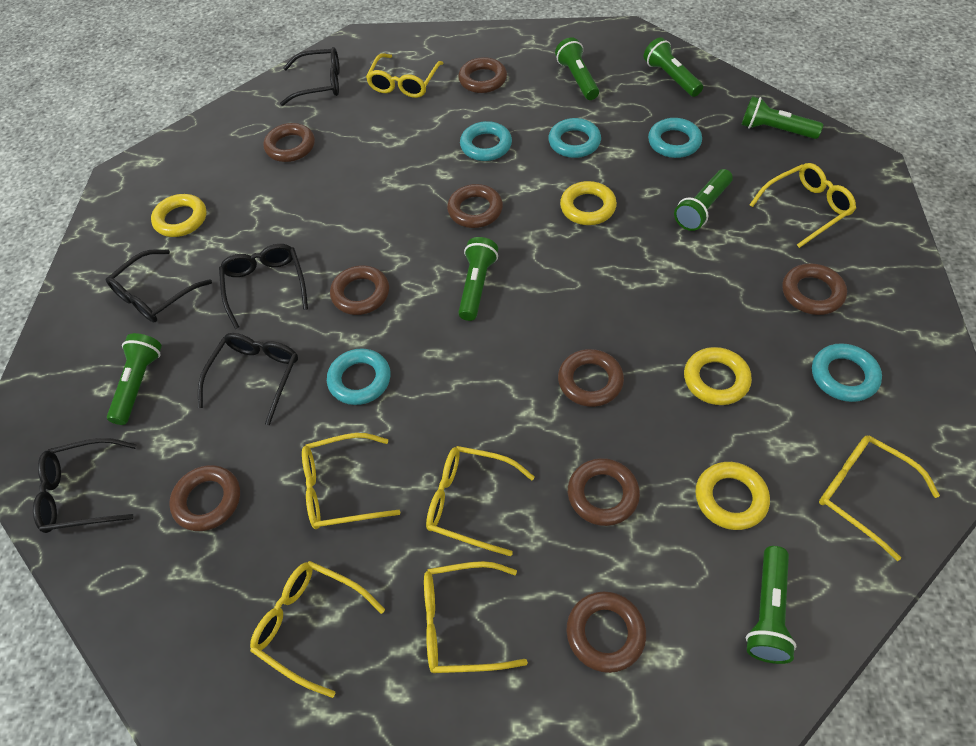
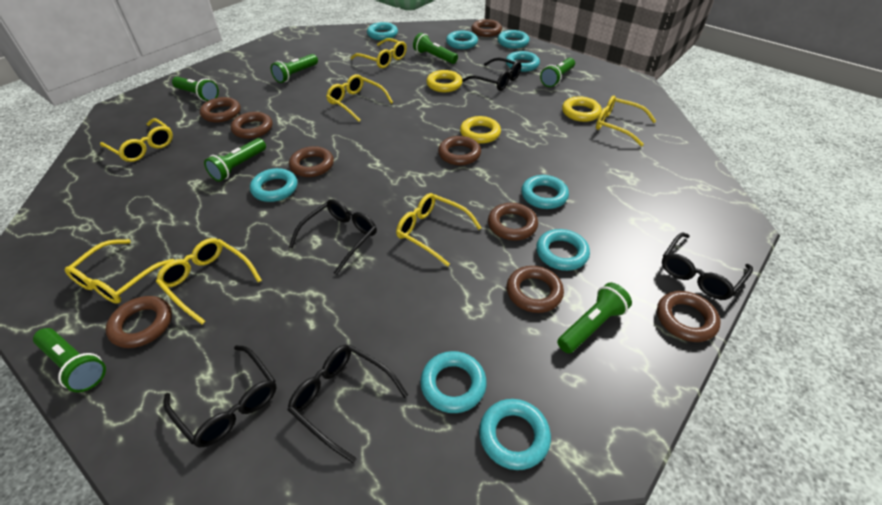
turquoise ring: 5 -> 9
yellow ring: 4 -> 3

